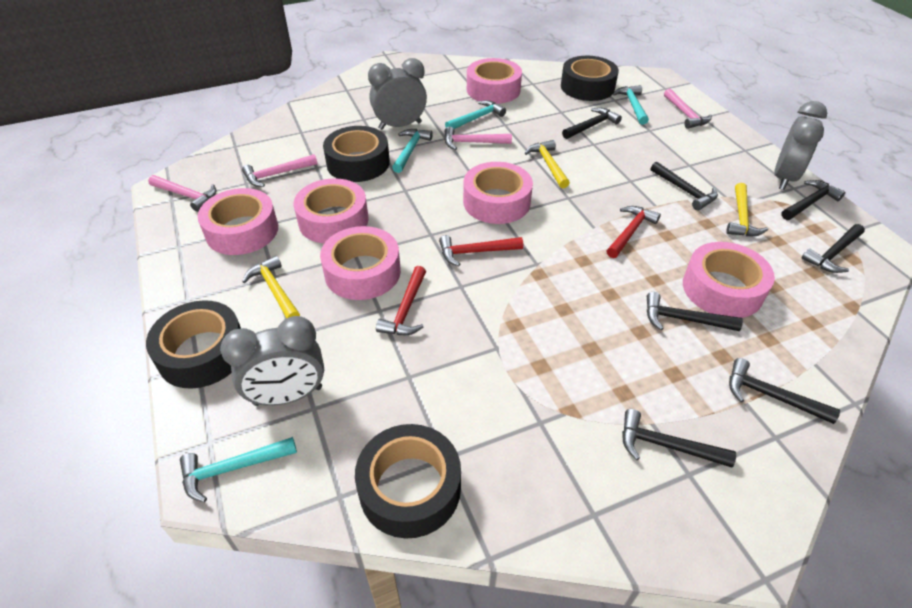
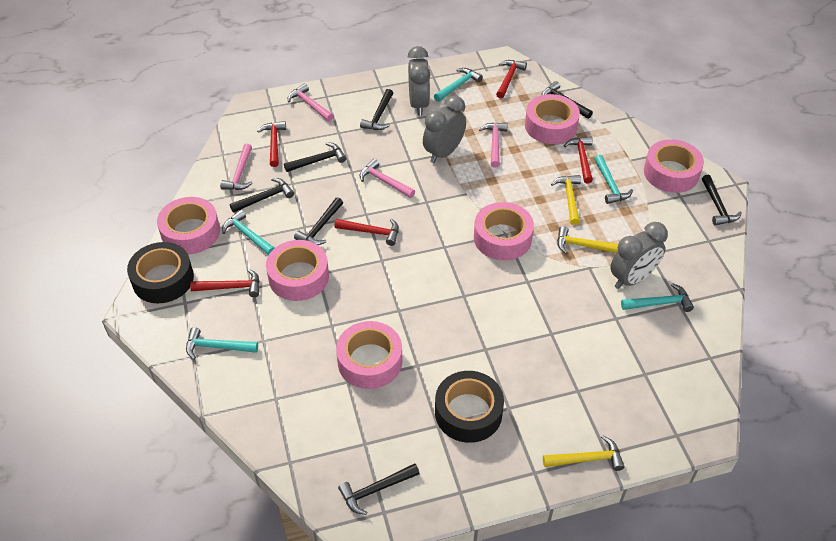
black tape: 4 -> 2
red hammer: 3 -> 5
turquoise hammer: 4 -> 5

